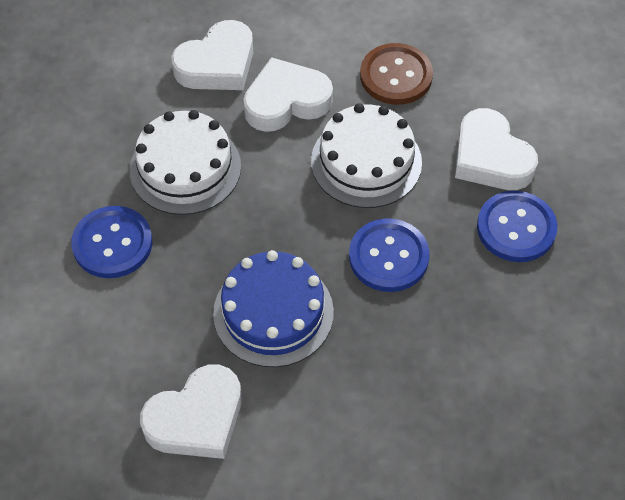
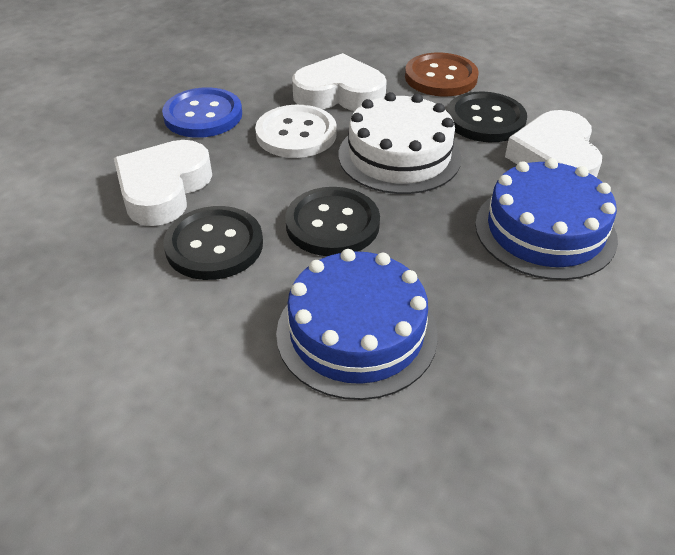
black button: 0 -> 3
blue button: 3 -> 1
blue cake: 1 -> 2
white button: 0 -> 1
white cake: 2 -> 1
white heart: 4 -> 3

